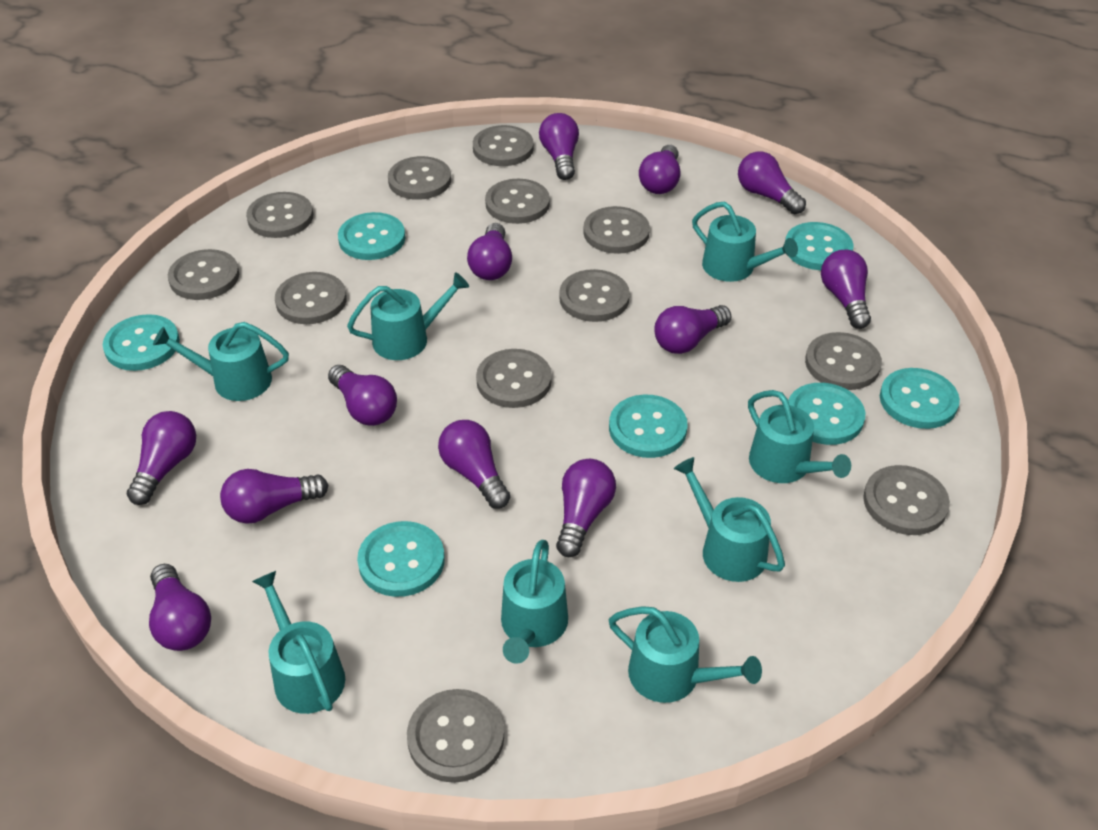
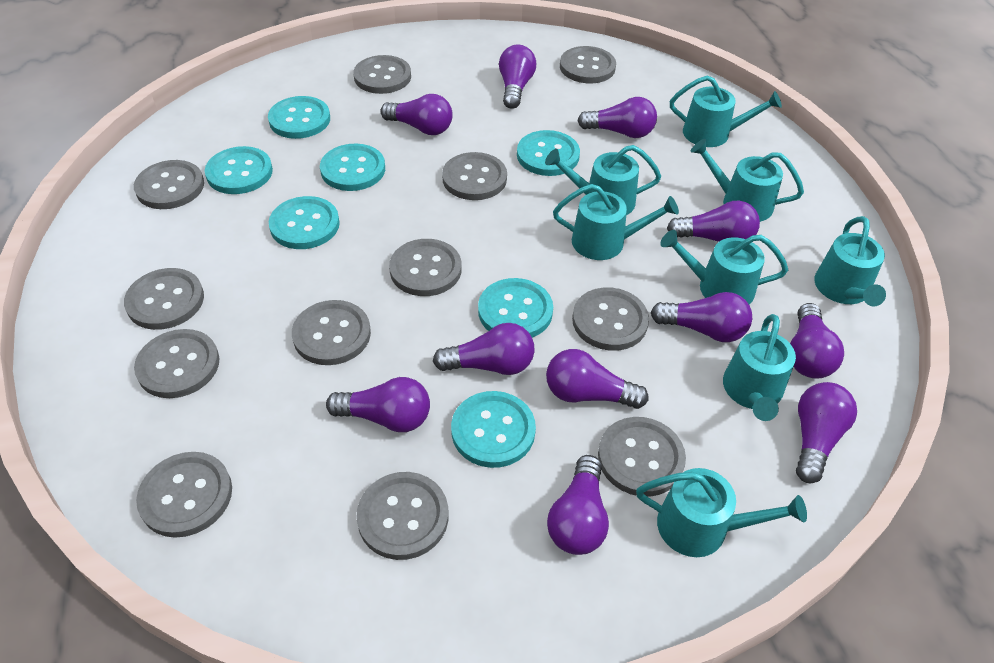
purple light bulb: 12 -> 11

